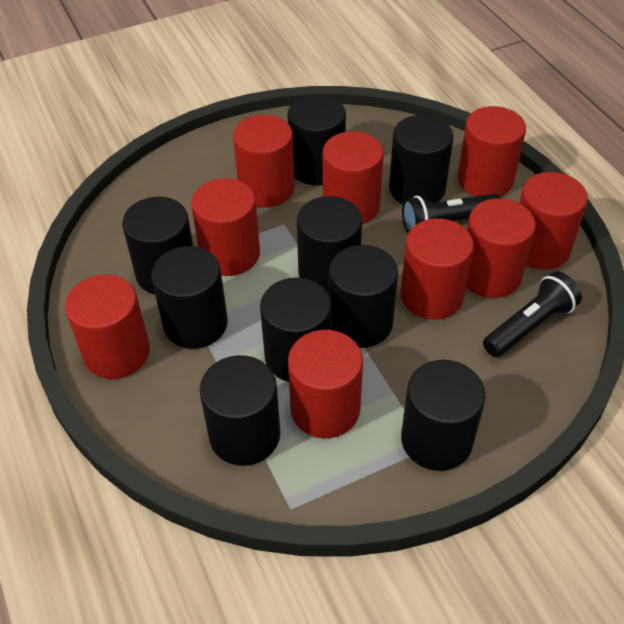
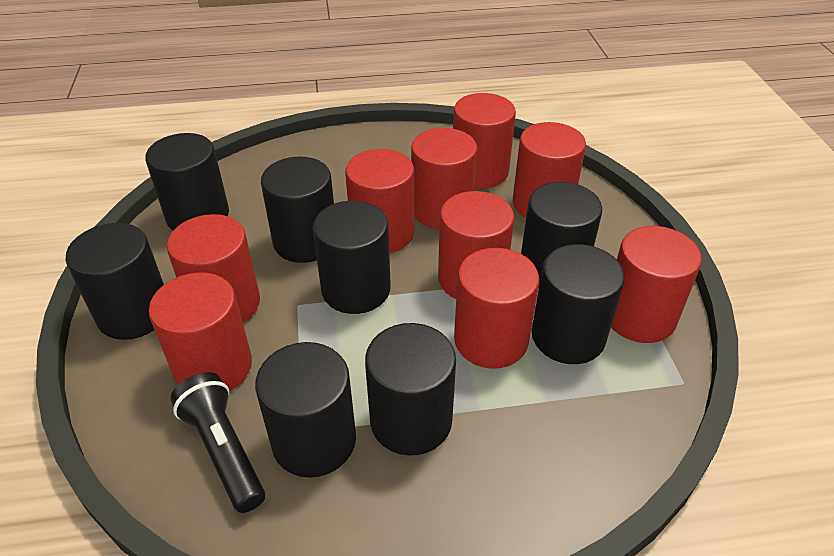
black cylinder: 9 -> 8
black flashlight: 2 -> 1

